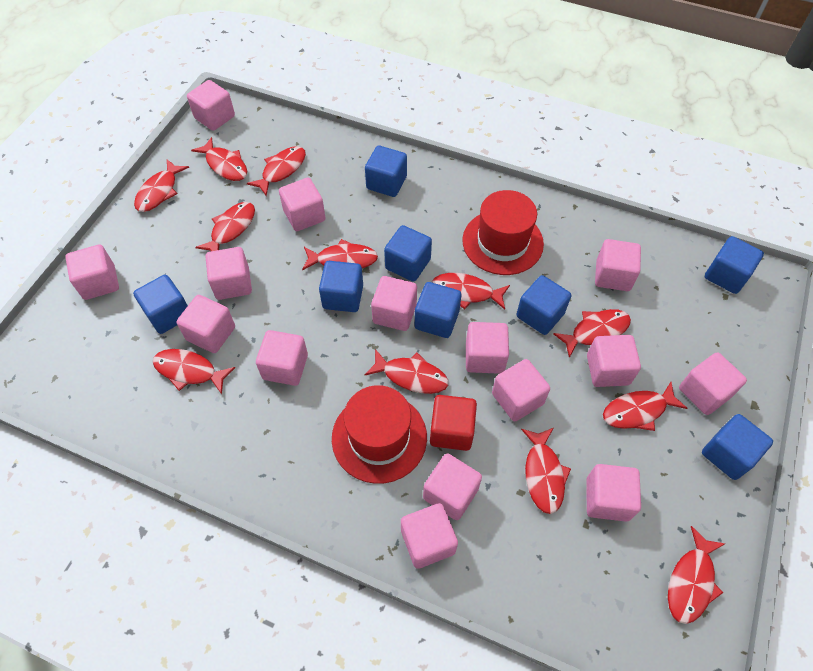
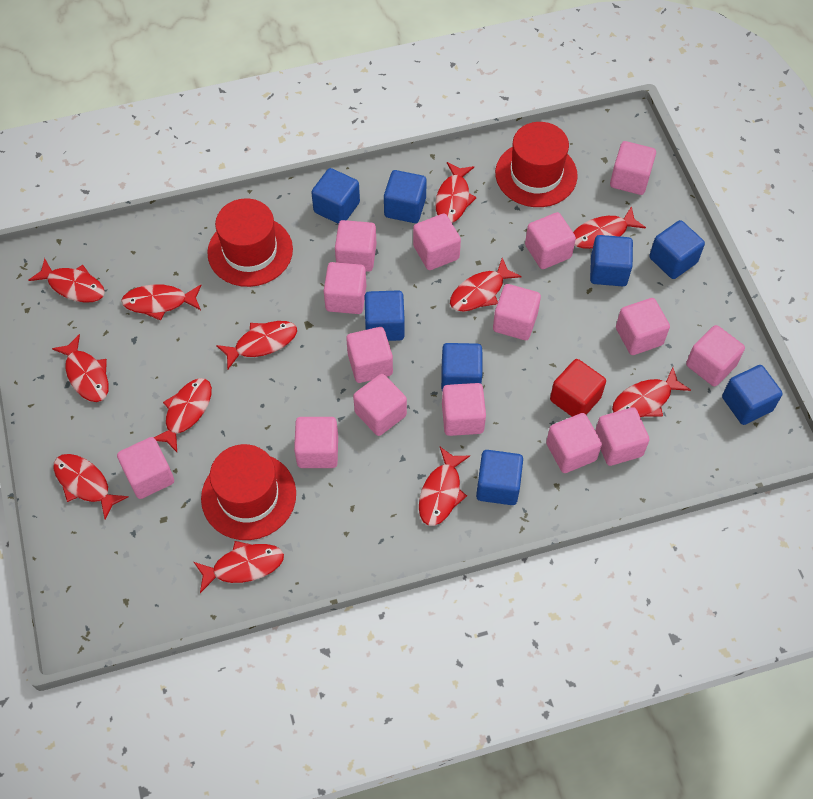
red hat: 2 -> 3

